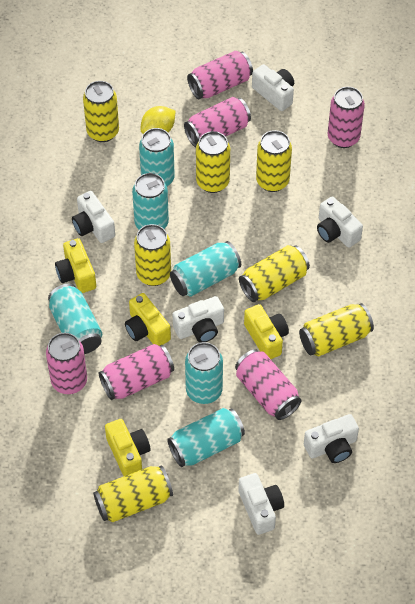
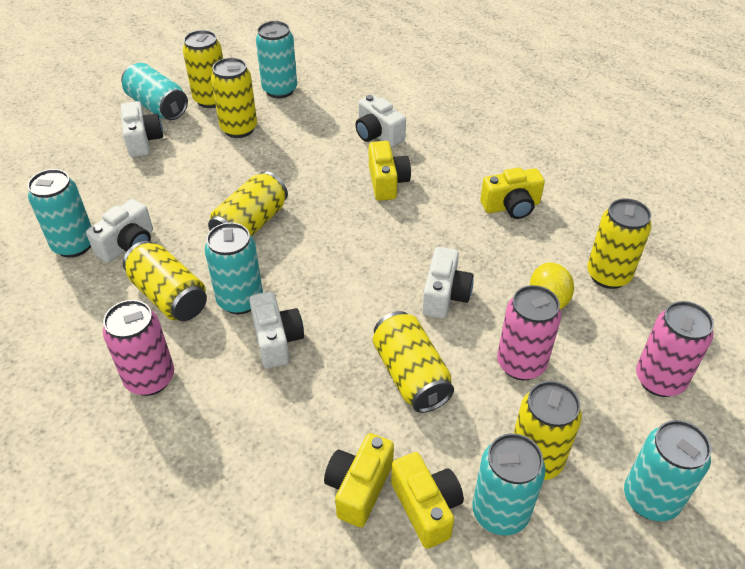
pink can: 6 -> 3
white camera: 6 -> 5

